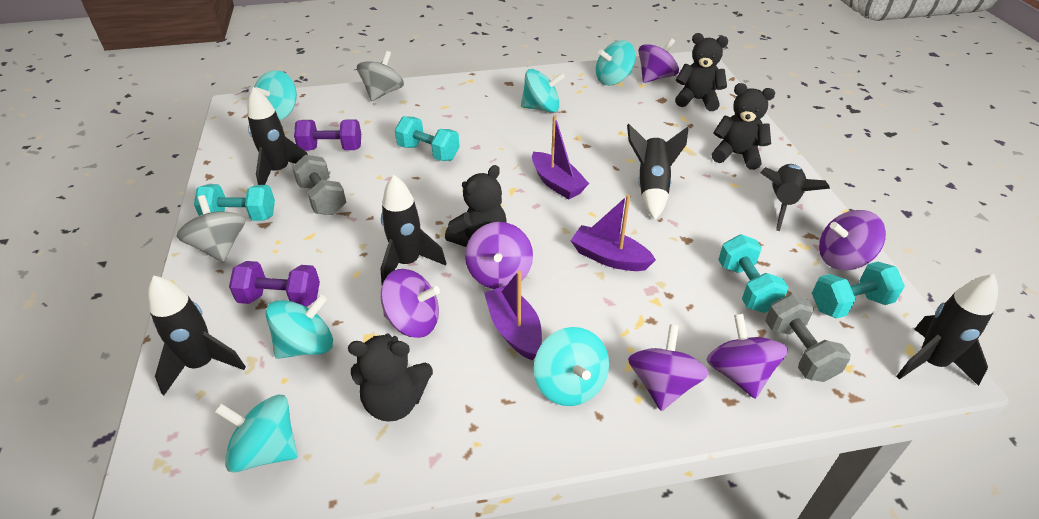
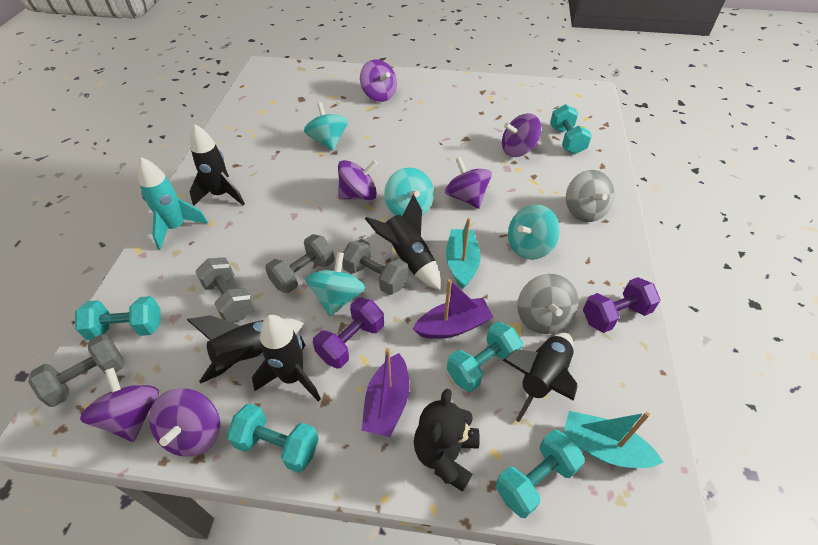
black rocket: 6 -> 5
black teddy bear: 4 -> 1
grey dumbbell: 2 -> 4
purple boat: 3 -> 2
turquoise boat: 0 -> 2
turquoise dumbbell: 4 -> 5
turquoise rocket: 0 -> 1
turquoise spinning top: 6 -> 4

